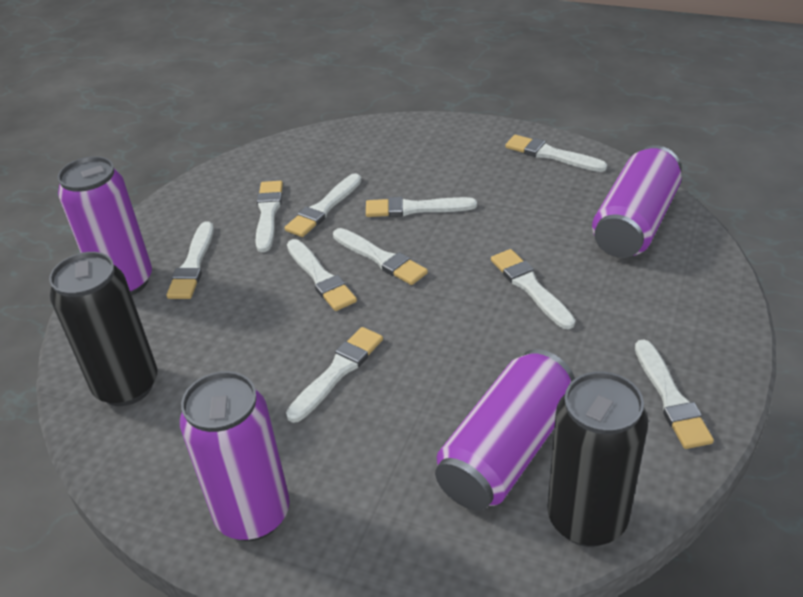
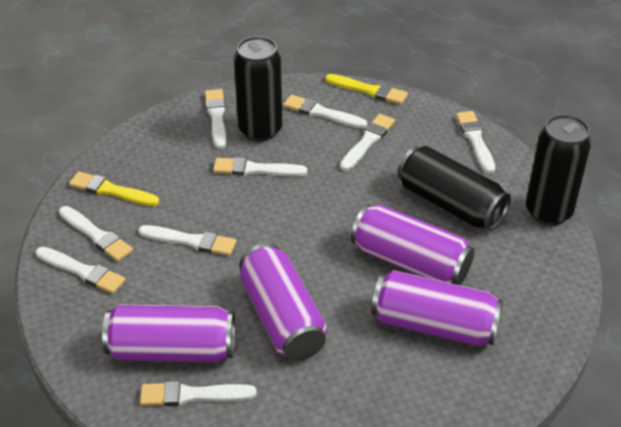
black can: 2 -> 3
white brush: 10 -> 9
yellow brush: 0 -> 2

